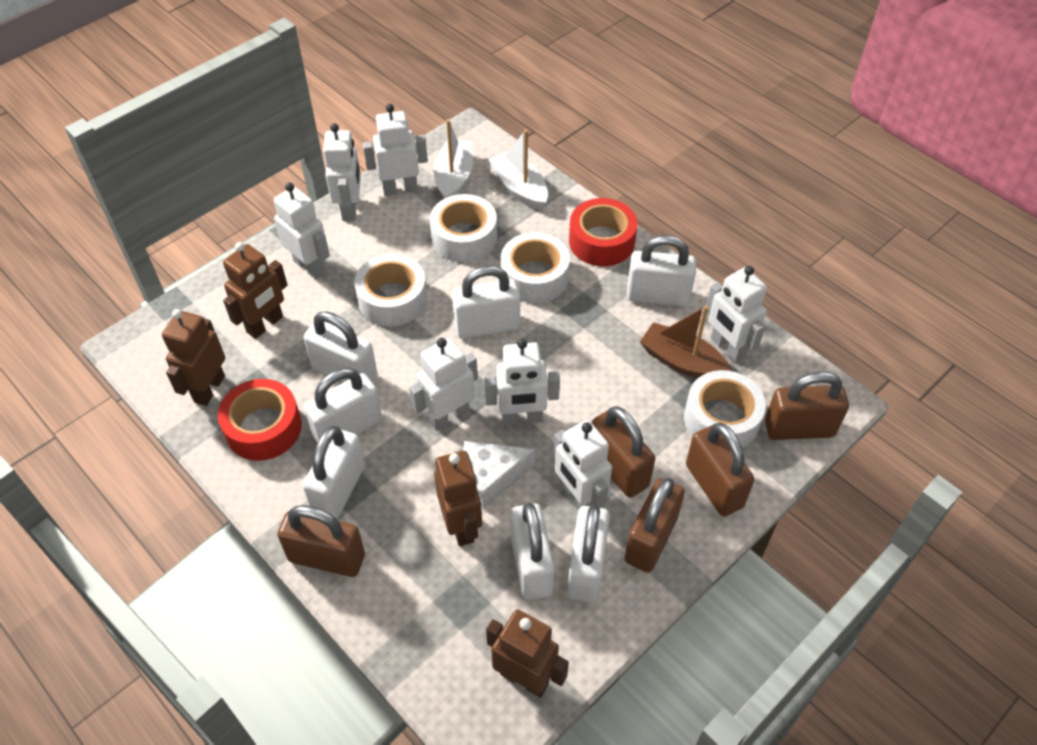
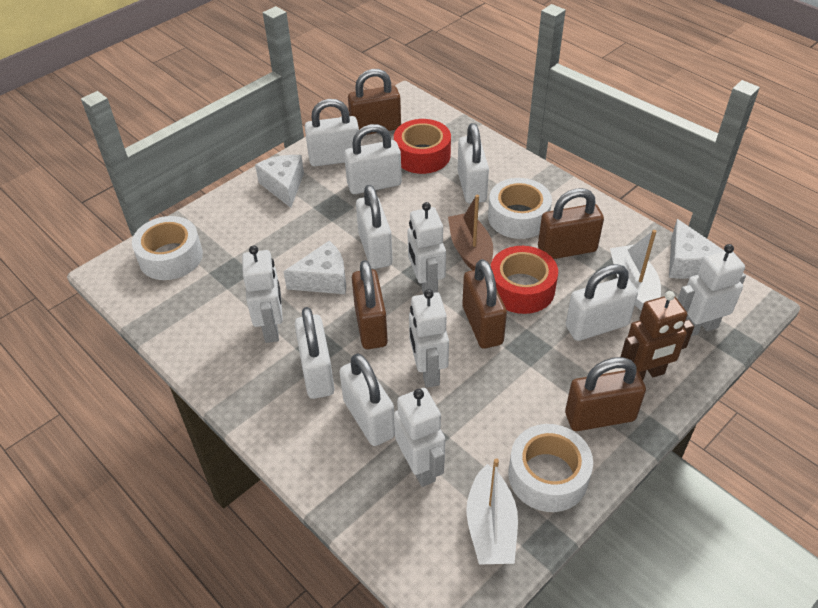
brown robot: 4 -> 1
white cheese: 1 -> 3
white robot: 7 -> 5
white tape: 4 -> 3

